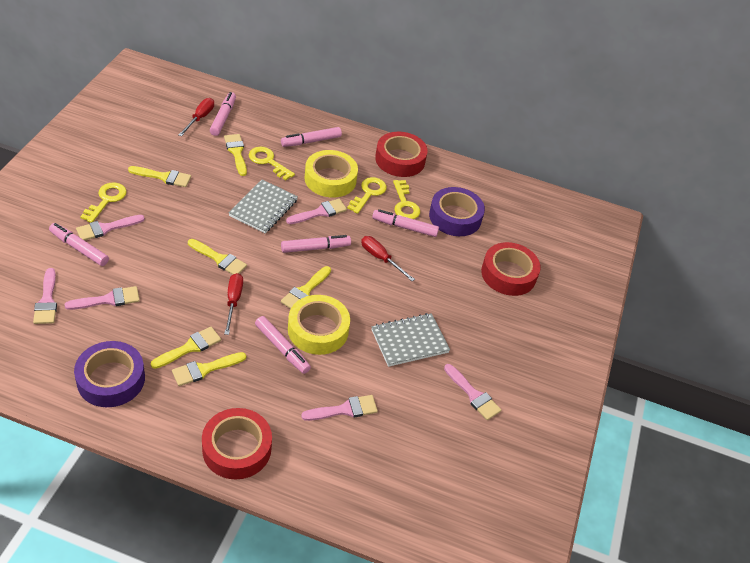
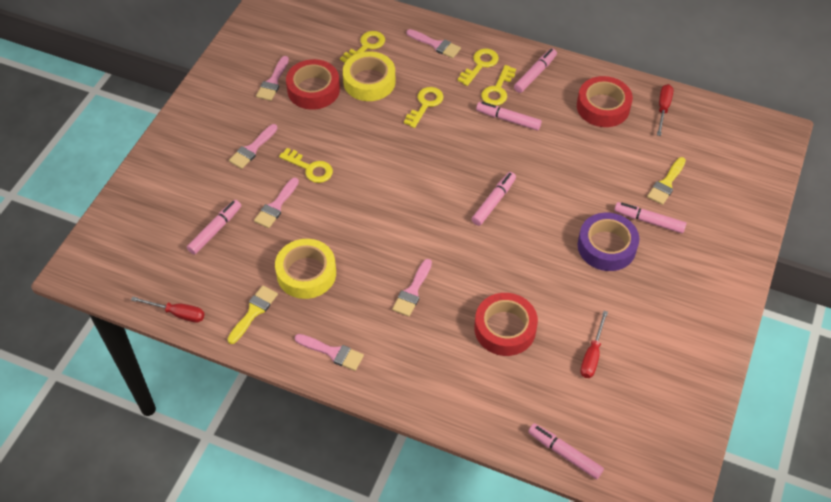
grey notebook: 2 -> 0
purple tape: 2 -> 1
yellow brush: 6 -> 2
yellow key: 4 -> 5

